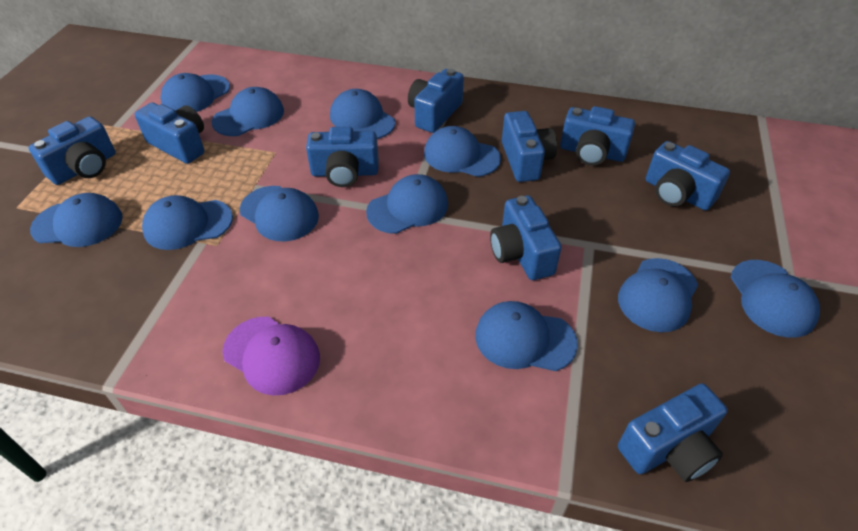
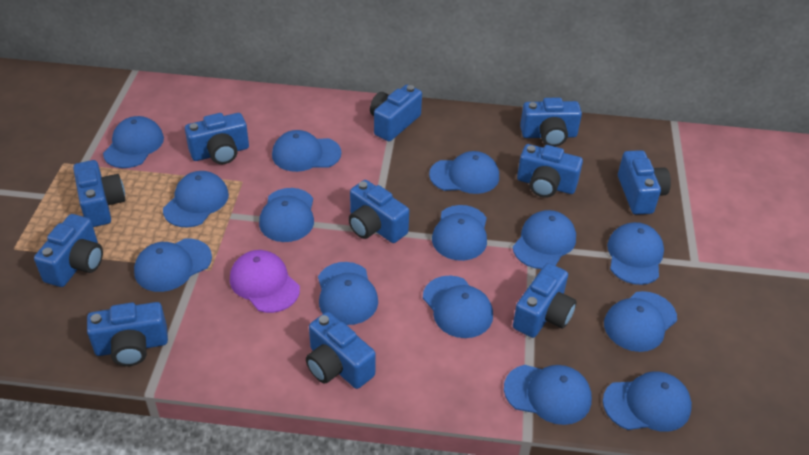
blue camera: 9 -> 11
blue cap: 11 -> 14

